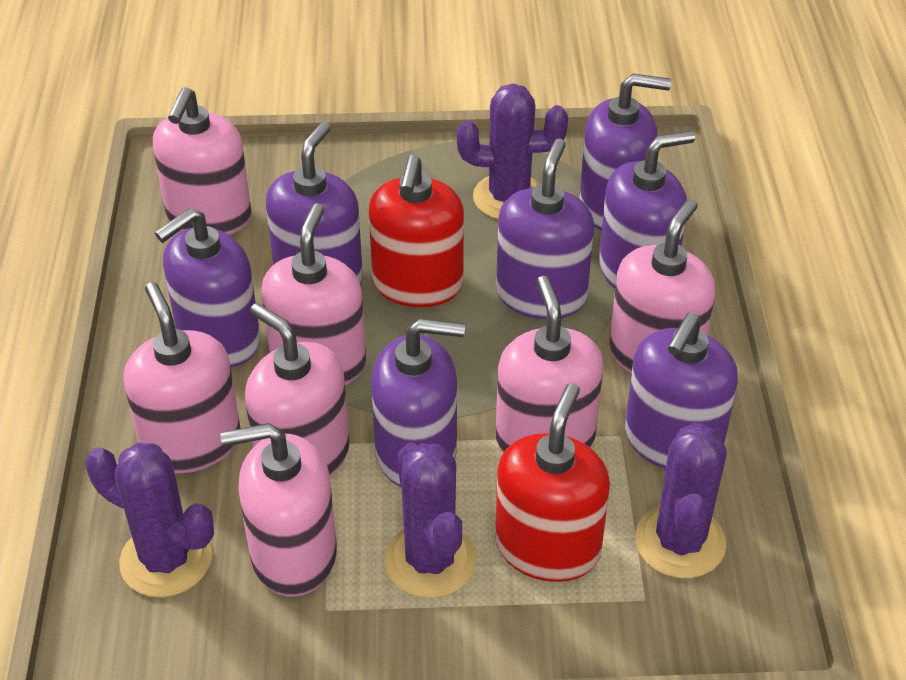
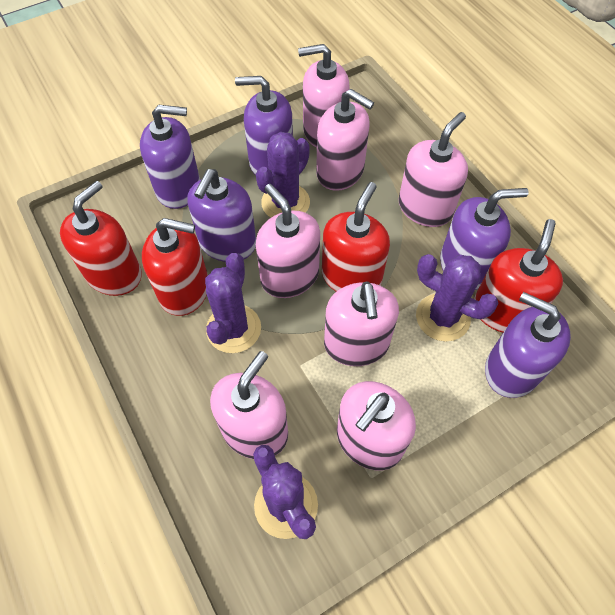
purple soap dispenser: 7 -> 5
red soap dispenser: 2 -> 4

